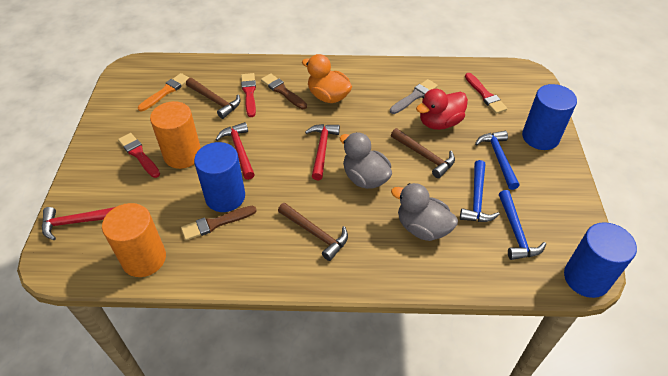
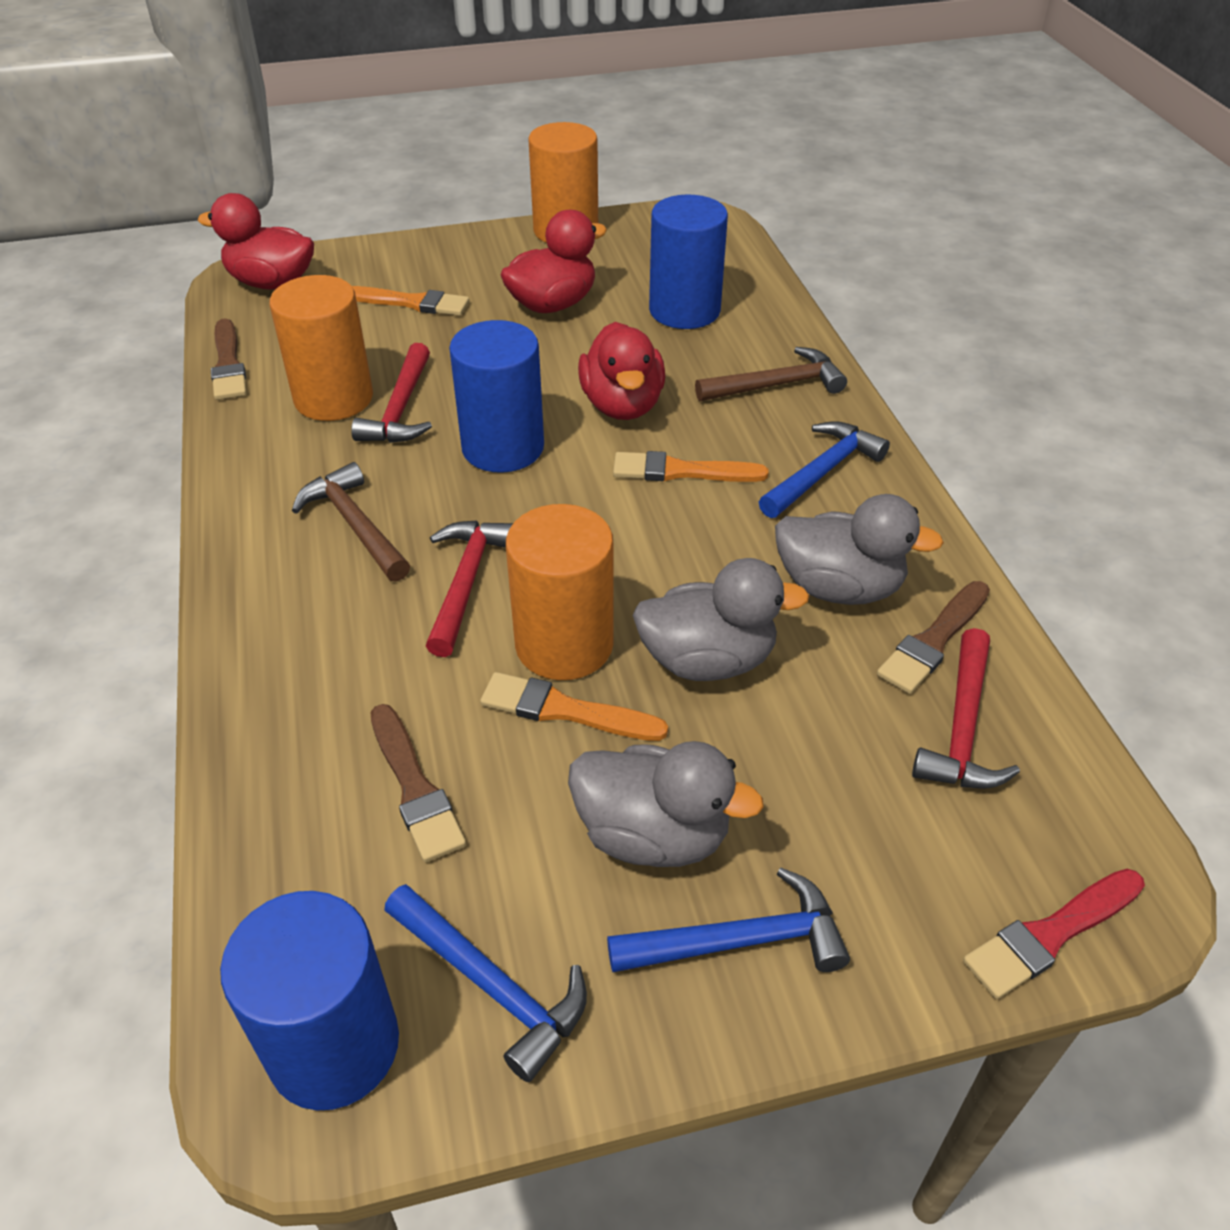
brown brush: 2 -> 3
brown hammer: 3 -> 2
grey brush: 1 -> 0
grey duck: 2 -> 3
orange brush: 1 -> 3
orange cylinder: 2 -> 3
orange duck: 1 -> 0
red brush: 3 -> 1
red duck: 1 -> 3

